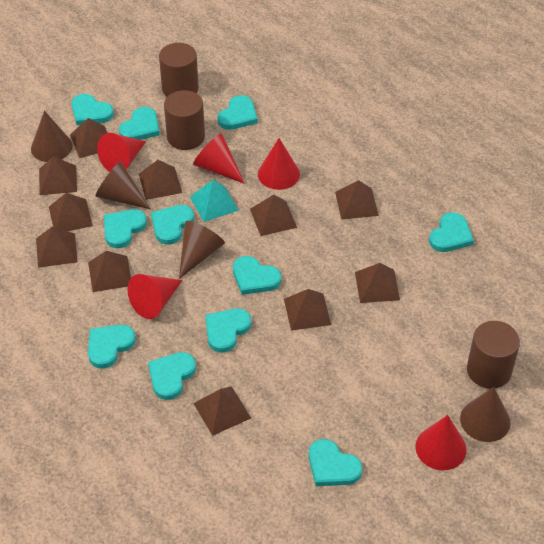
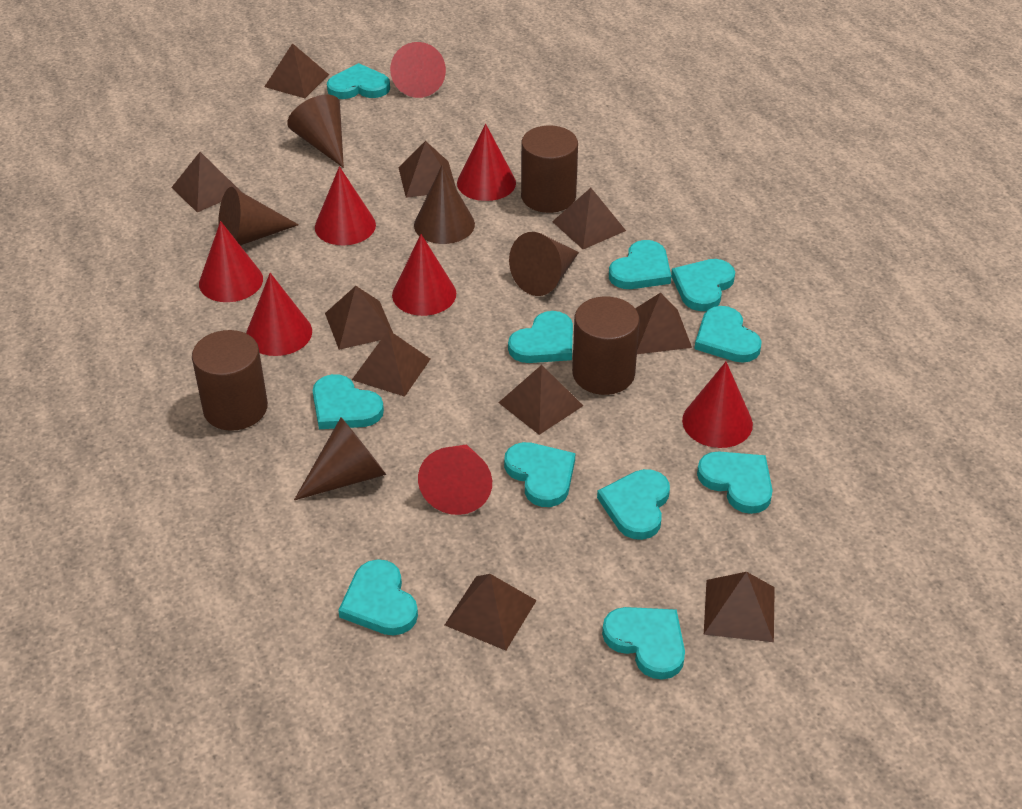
brown cone: 4 -> 5
brown pyramid: 11 -> 10
red cone: 5 -> 8
turquoise pyramid: 1 -> 0

